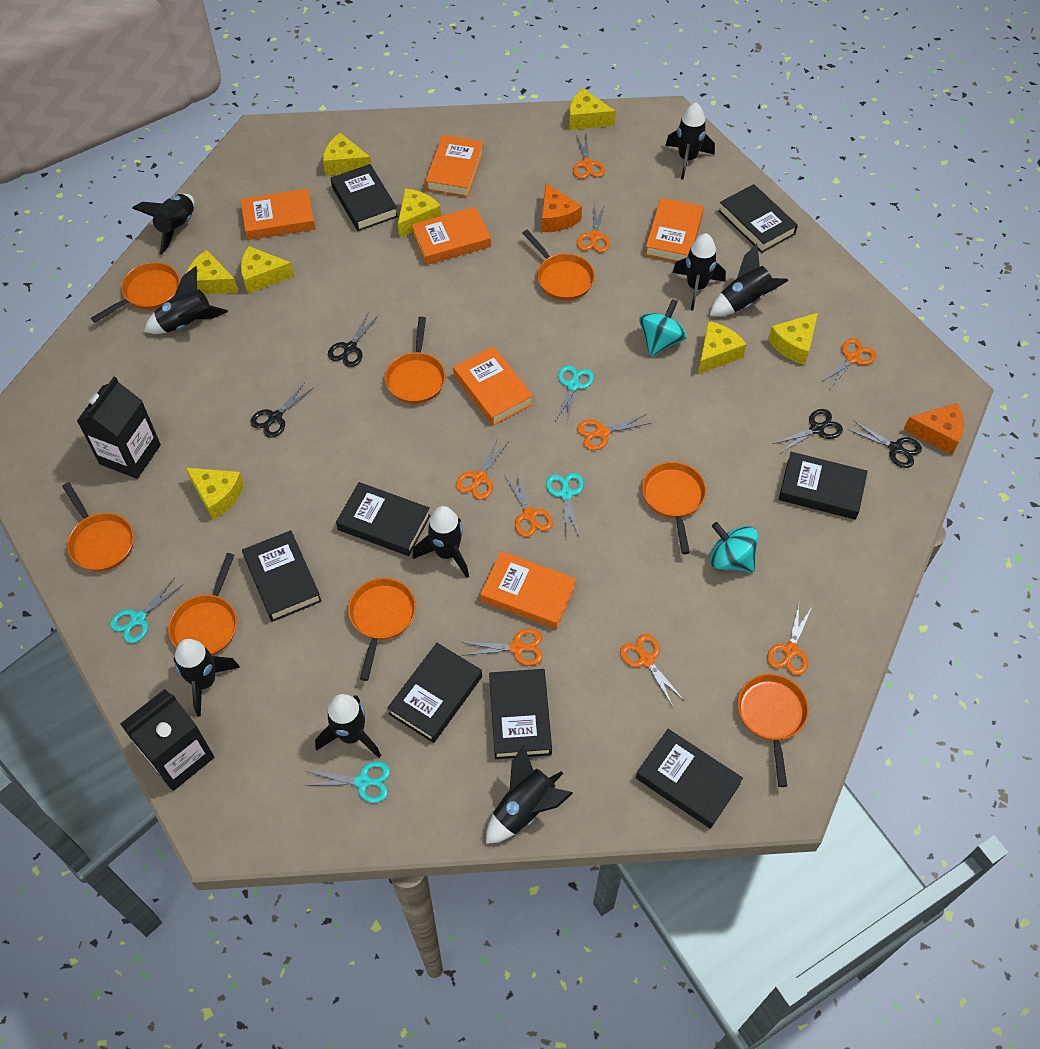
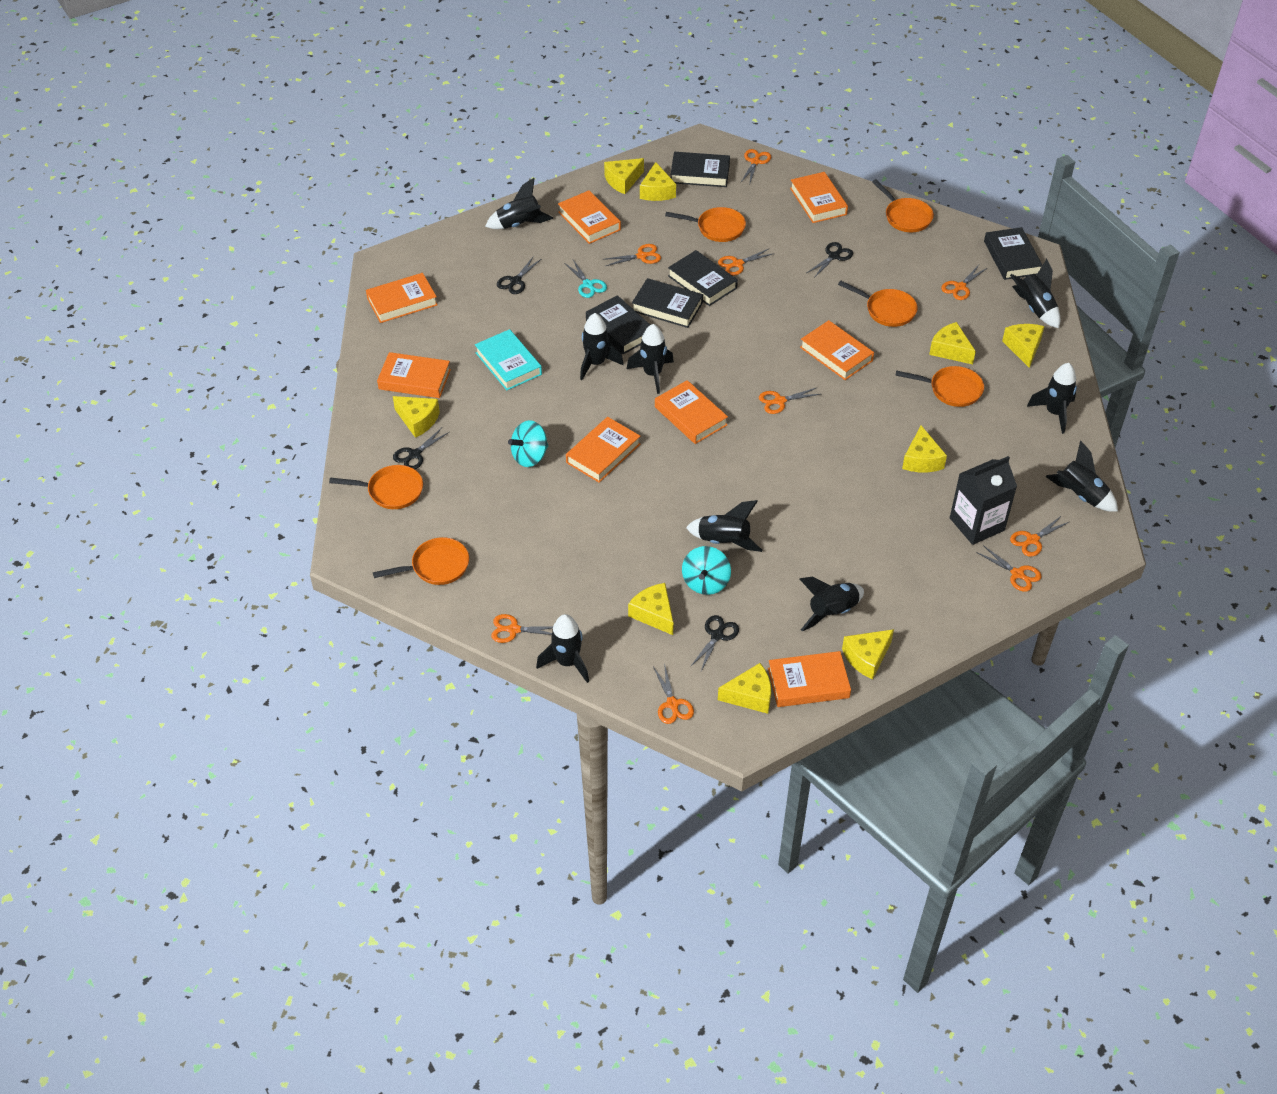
black book: 8 -> 5
black carton: 2 -> 1
orange book: 6 -> 8
orange cheese: 2 -> 0
orange pan: 8 -> 6
turquoise book: 0 -> 1
turquoise scissors: 4 -> 1
yellow cheese: 8 -> 9

